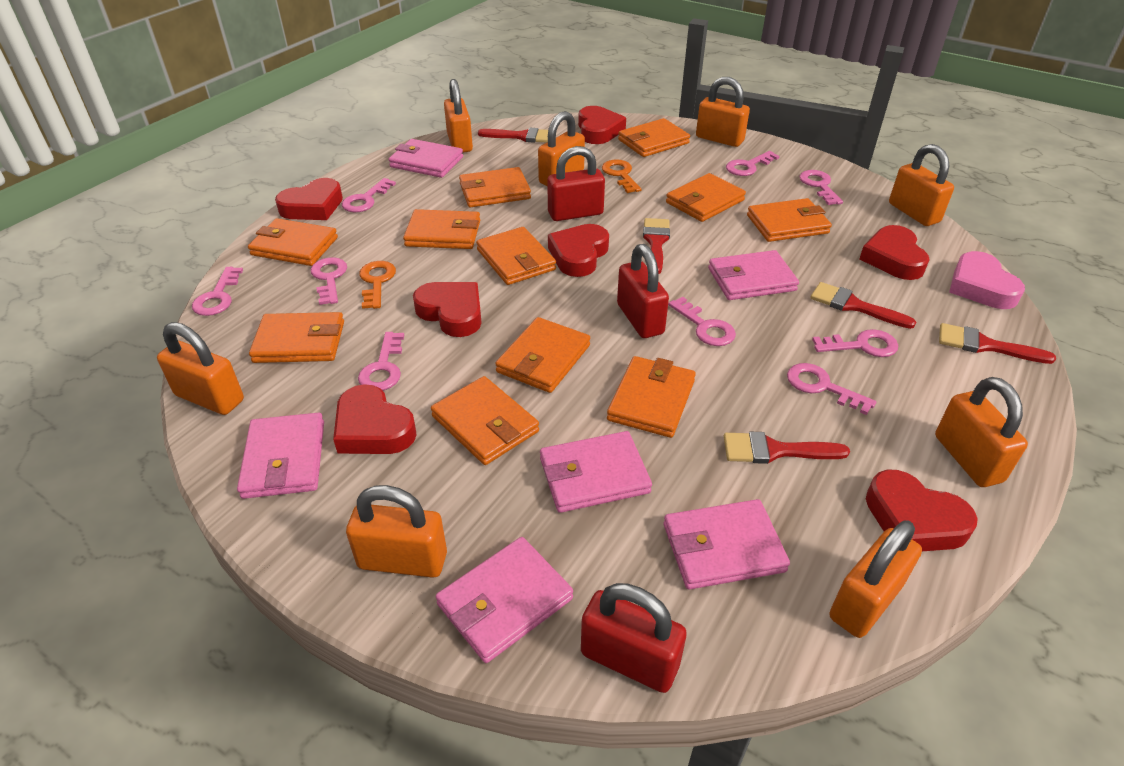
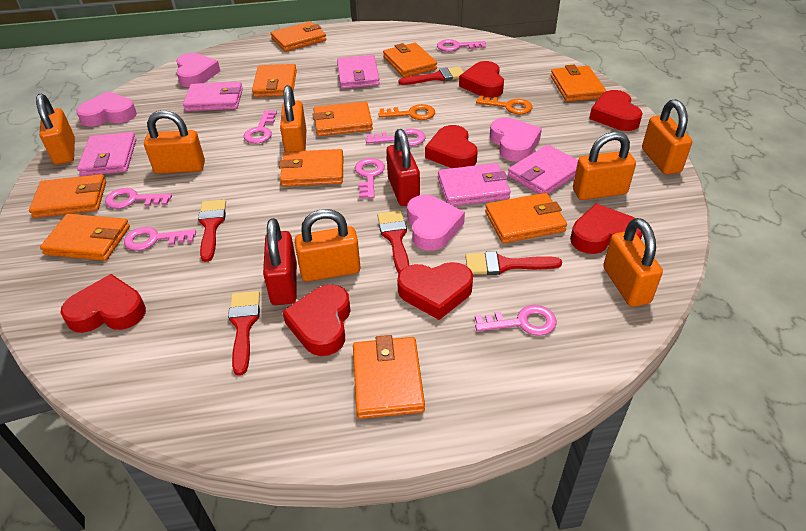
orange padlock: 8 -> 7
orange wallet: 11 -> 10
pink heart: 1 -> 4
pink key: 9 -> 7
pink wallet: 6 -> 5
red padlock: 3 -> 2

